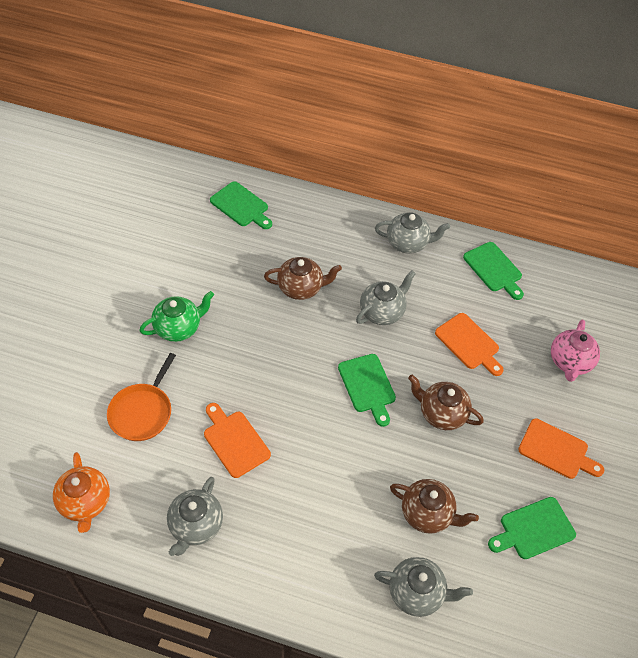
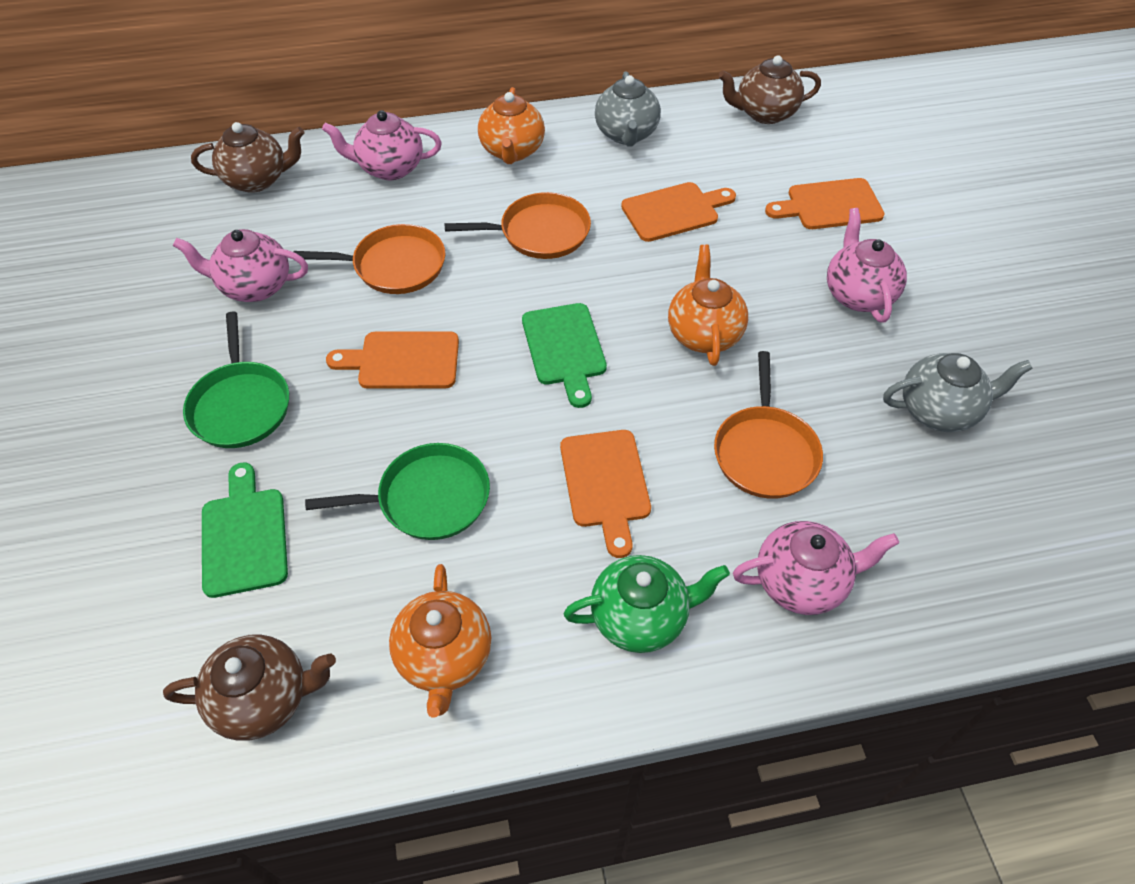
green cutting board: 4 -> 2
green pan: 0 -> 2
grey teapot: 4 -> 2
orange cutting board: 3 -> 4
orange pan: 1 -> 3
orange teapot: 1 -> 3
pink teapot: 1 -> 4

